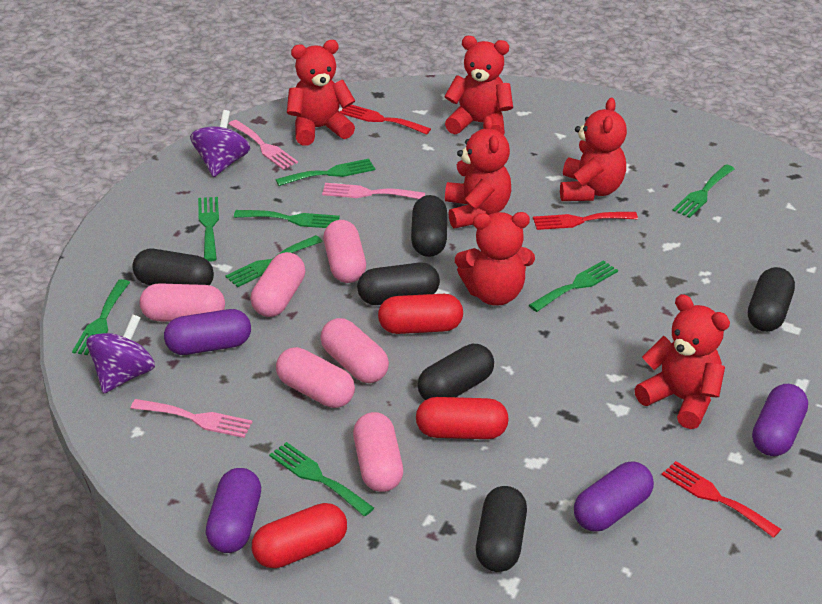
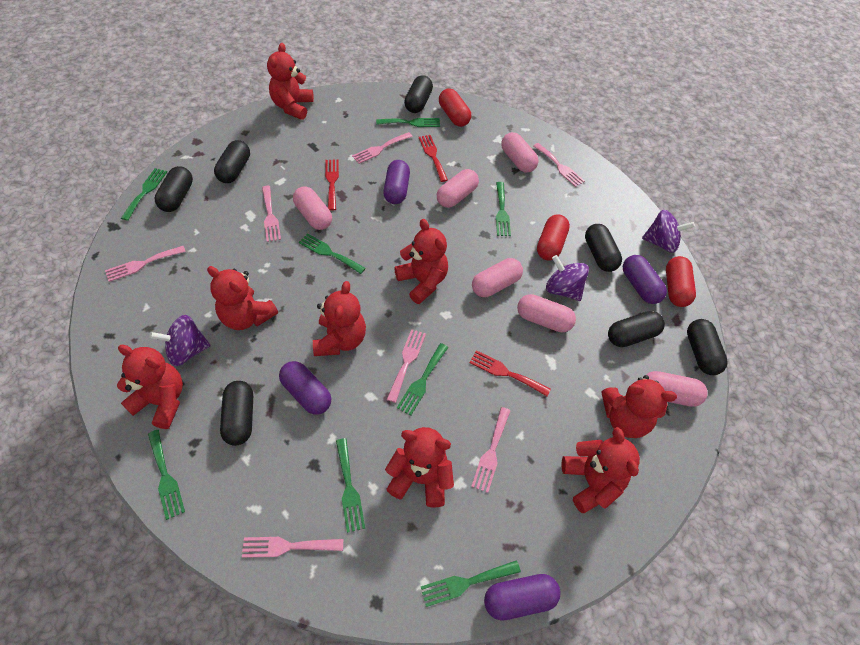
black capsule: 6 -> 7
pink fork: 3 -> 7
purple spinning top: 2 -> 3
red teddy bear: 6 -> 8

